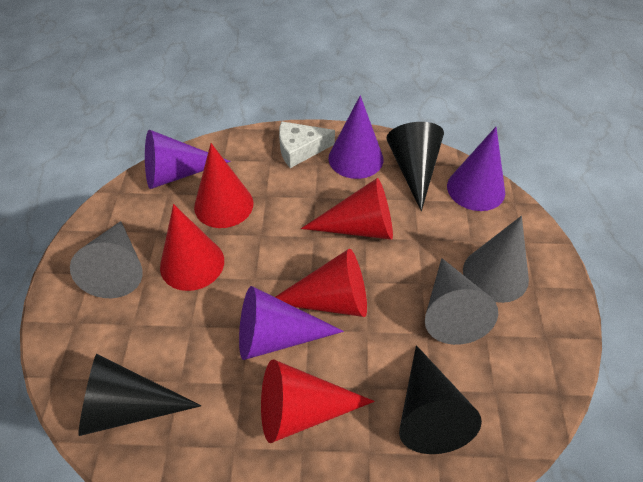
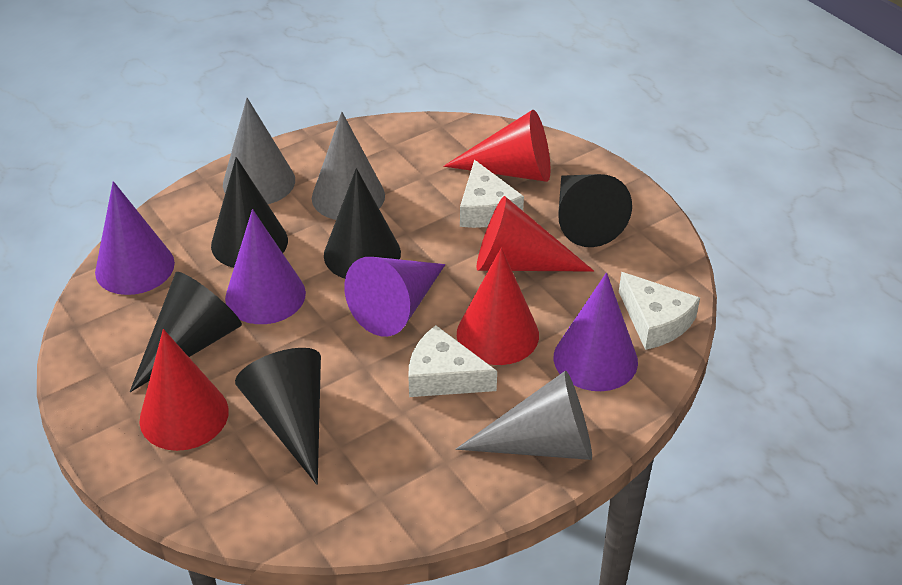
black cone: 3 -> 5
red cone: 5 -> 4
white cheese: 1 -> 3

